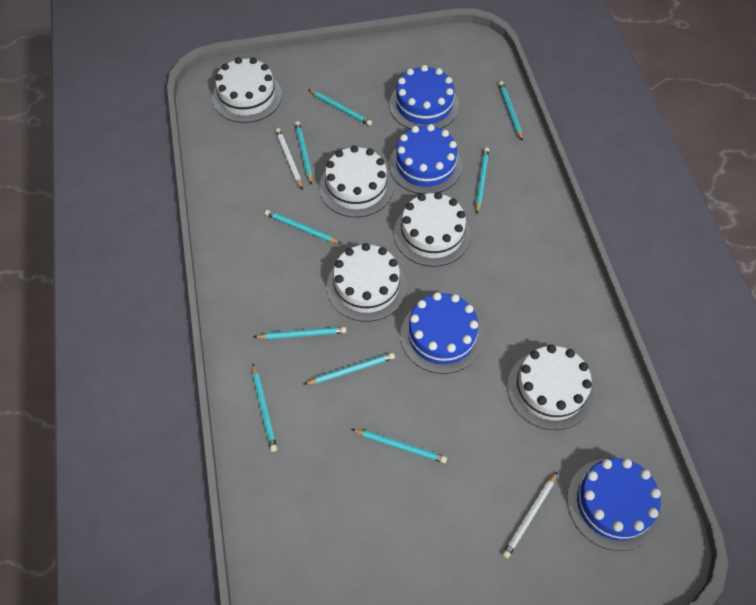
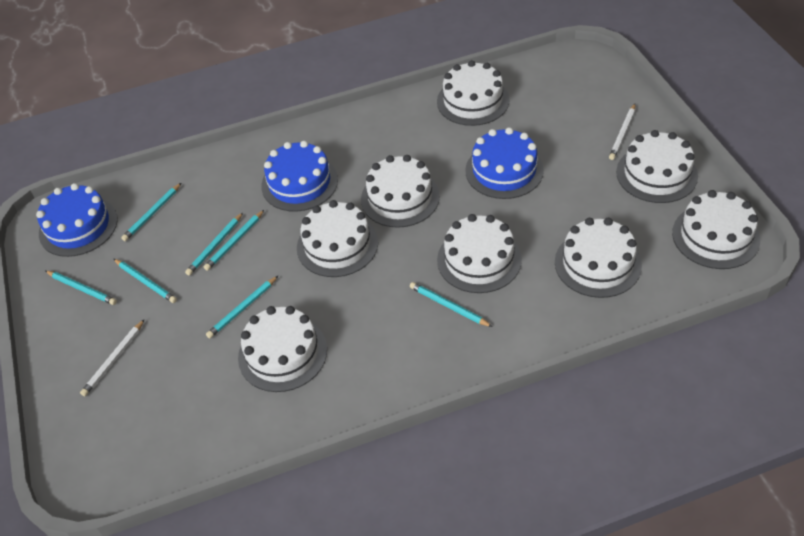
blue cake: 4 -> 3
turquoise pencil: 9 -> 7
white cake: 5 -> 8

